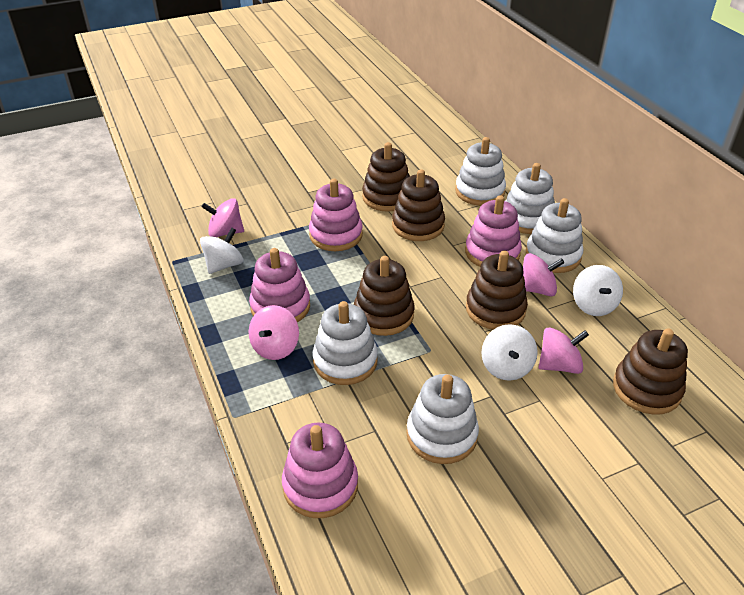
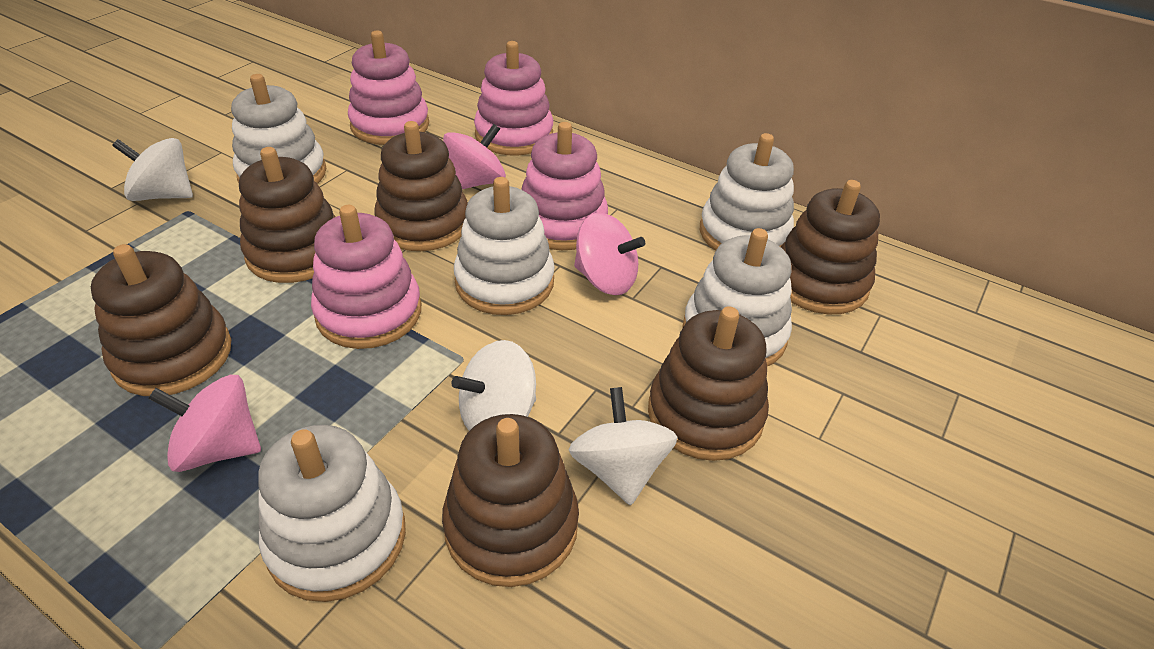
brown stacking toy: 5 -> 6
pink spinning top: 4 -> 3

